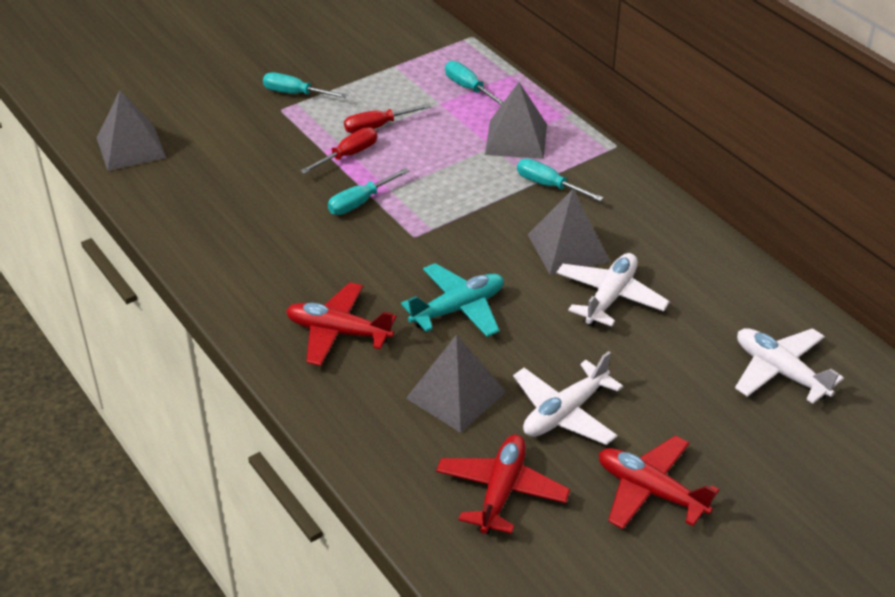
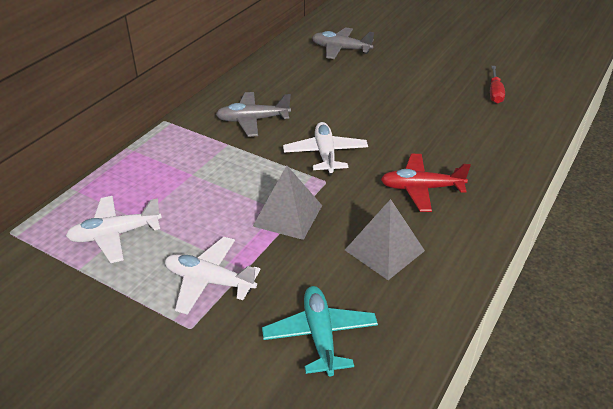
grey plane: 0 -> 2
grey pyramid: 4 -> 2
red plane: 3 -> 1
red screwdriver: 2 -> 1
turquoise screwdriver: 4 -> 0

